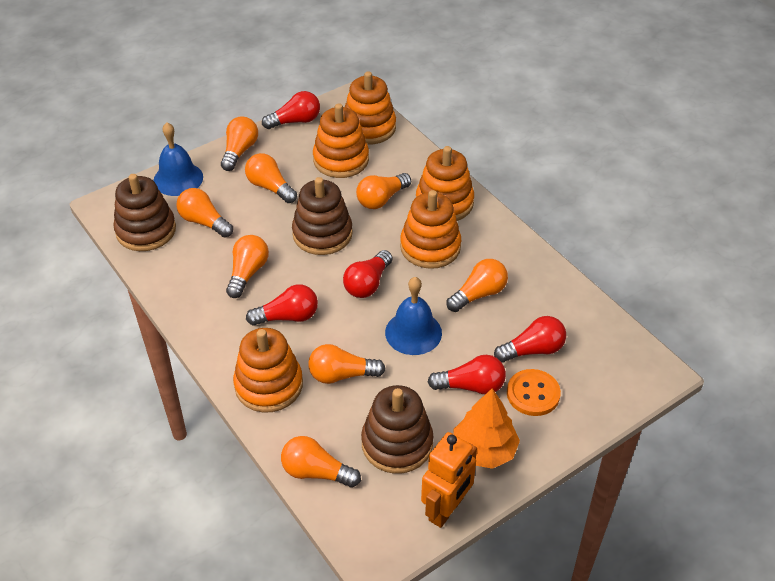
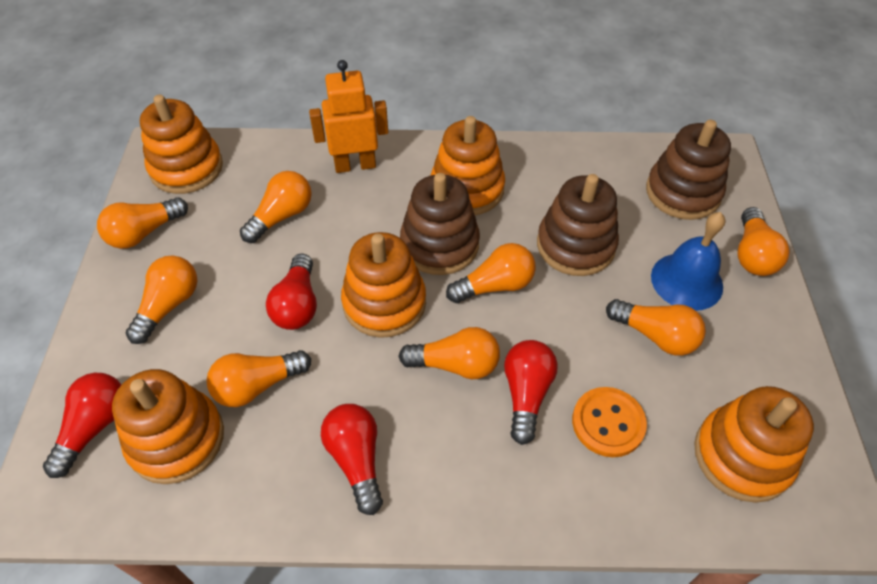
blue bell: 2 -> 1
orange tree: 1 -> 0
red light bulb: 5 -> 4

